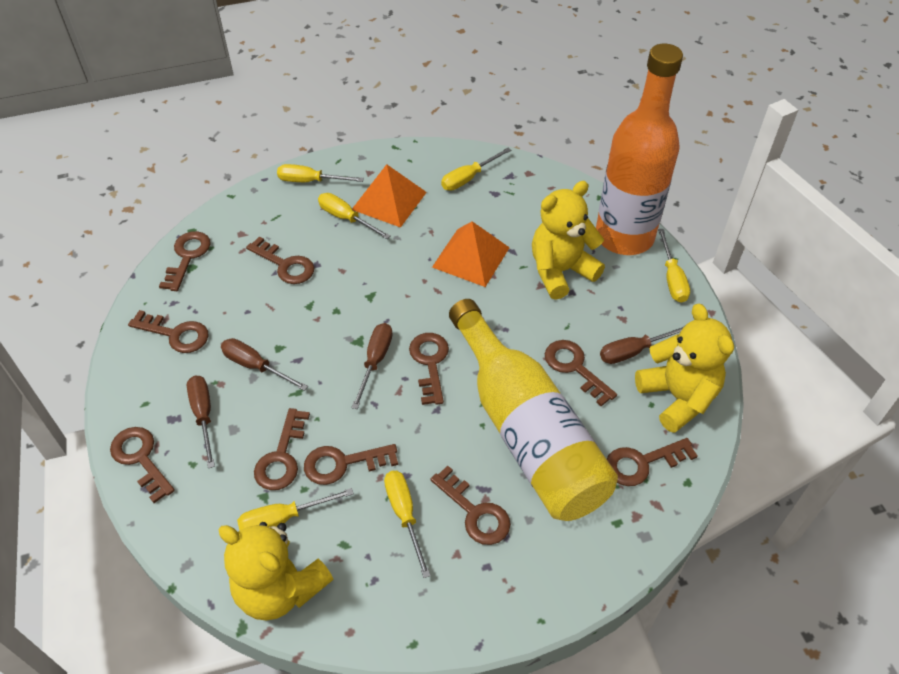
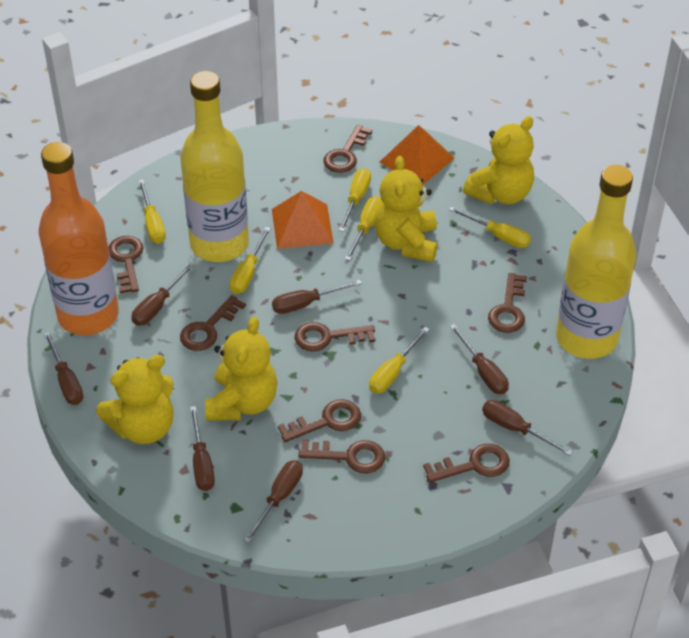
brown key: 10 -> 8
brown screwdriver: 4 -> 7
yellow bottle: 1 -> 2
yellow teddy bear: 3 -> 4

